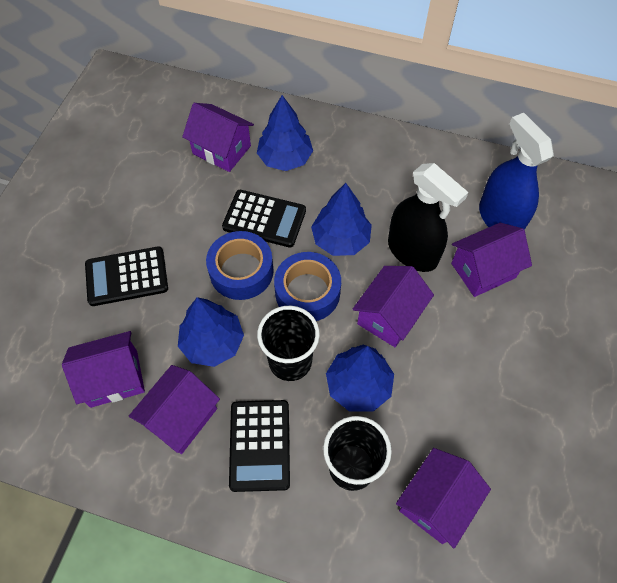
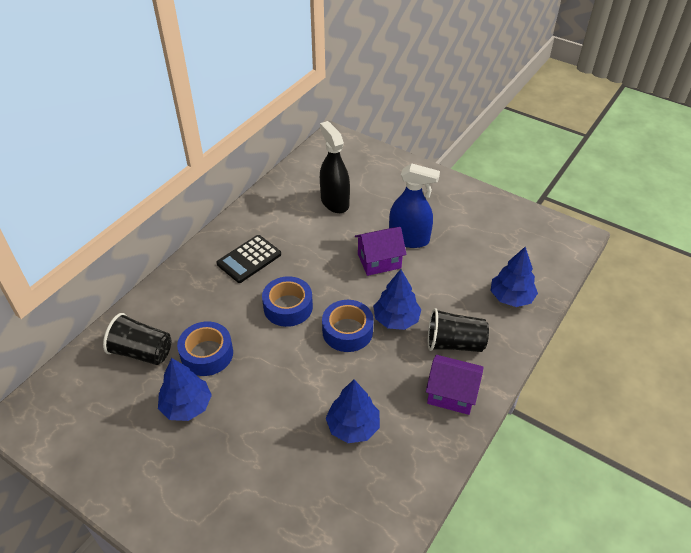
black calculator: 3 -> 1
blue tape: 2 -> 3
purple house: 6 -> 2

